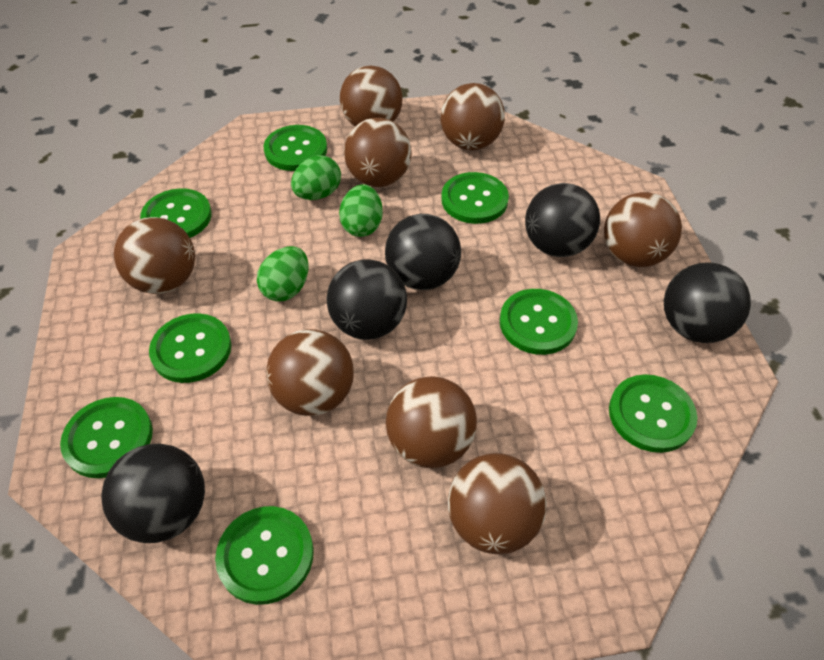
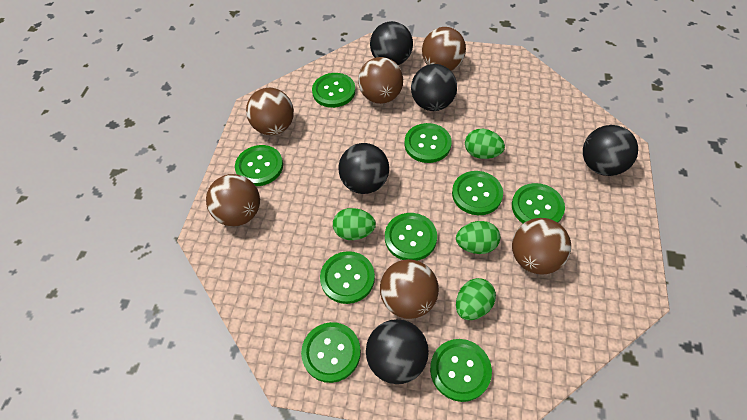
brown ball: 8 -> 6
green button: 8 -> 9
green egg: 3 -> 4

